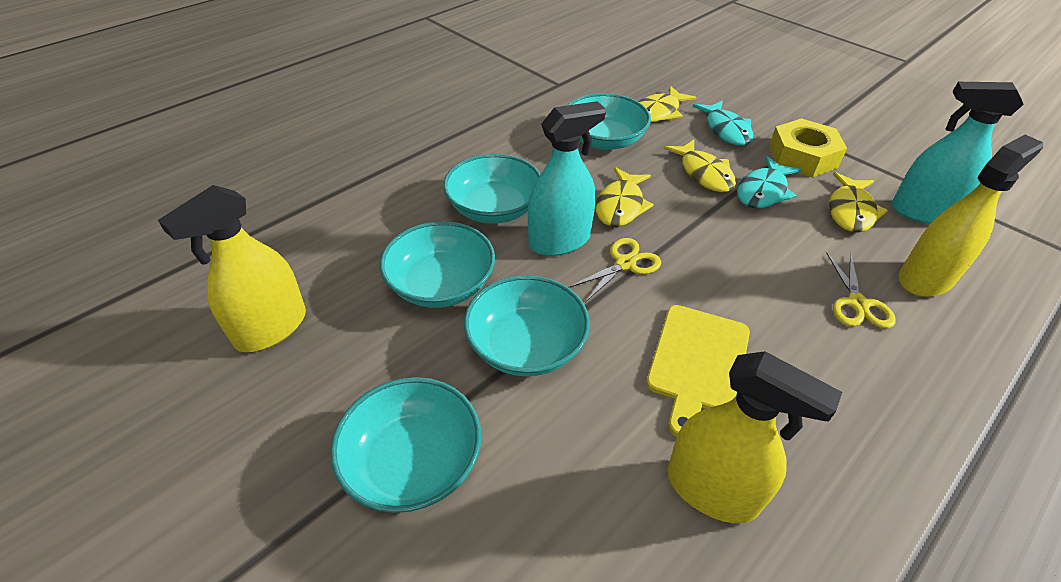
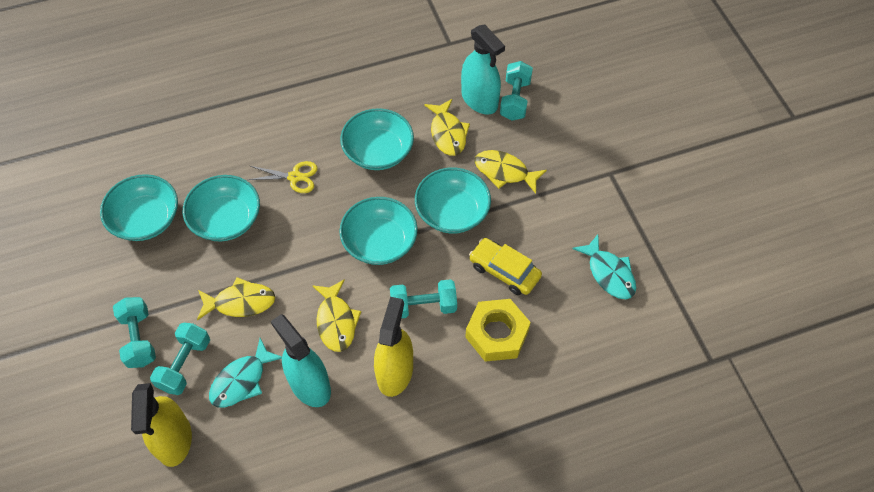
turquoise dumbbell: 0 -> 4
yellow car: 0 -> 1
yellow cutting board: 1 -> 0
yellow scissors: 2 -> 1
yellow spray bottle: 3 -> 2

